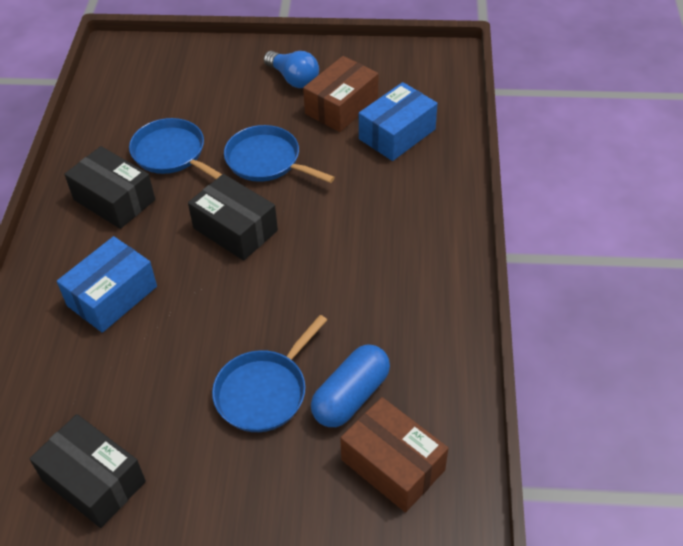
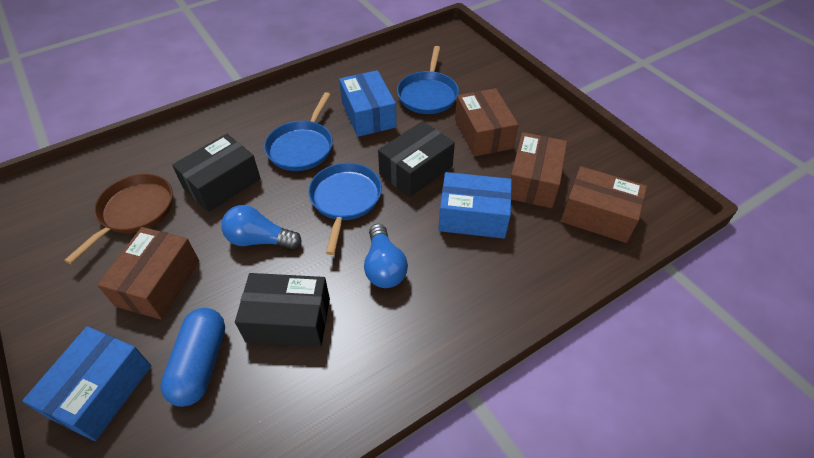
blue box: 2 -> 3
blue light bulb: 1 -> 2
brown box: 2 -> 4
brown pan: 0 -> 1

